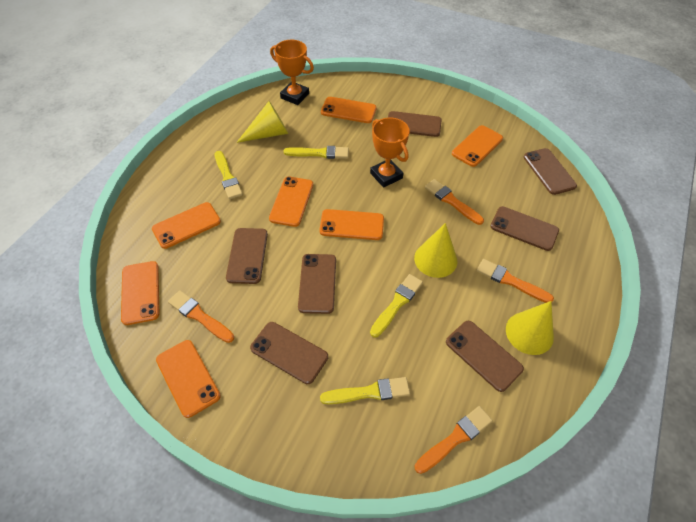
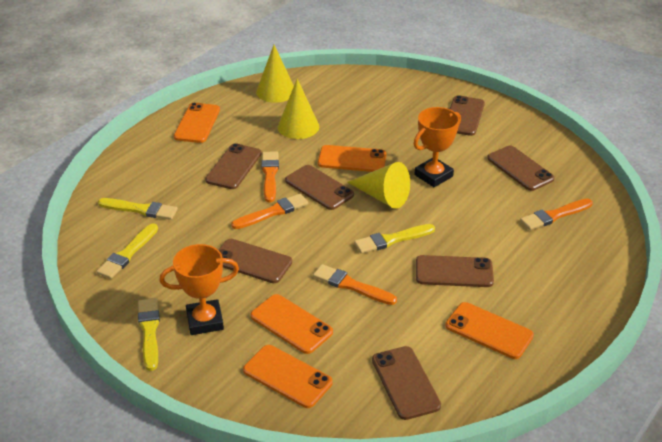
orange phone: 7 -> 5

